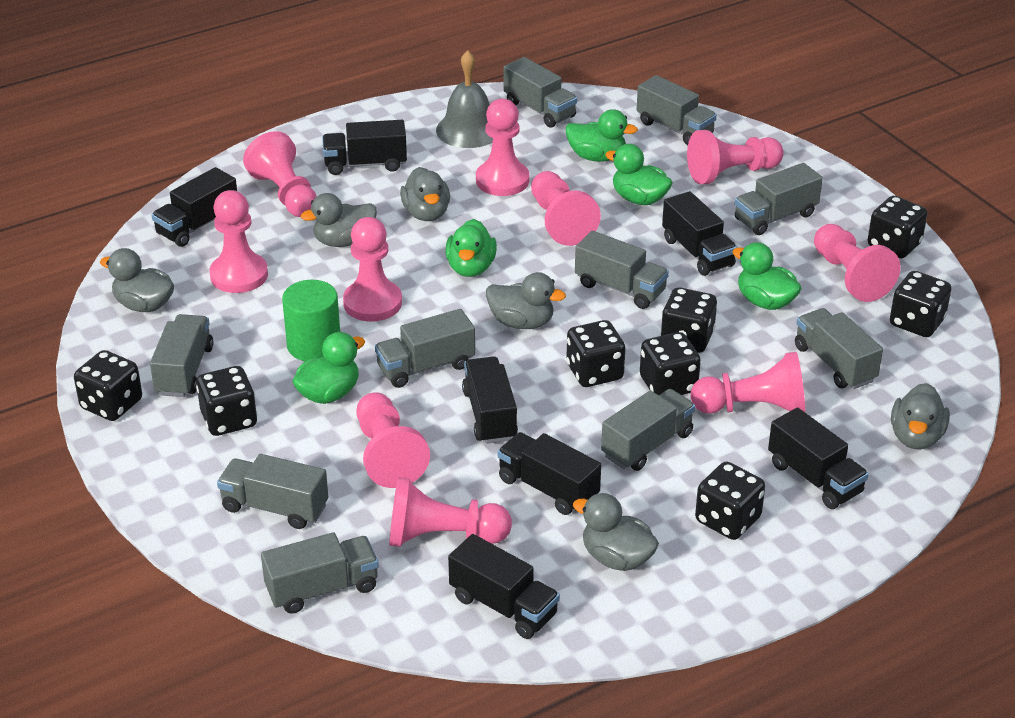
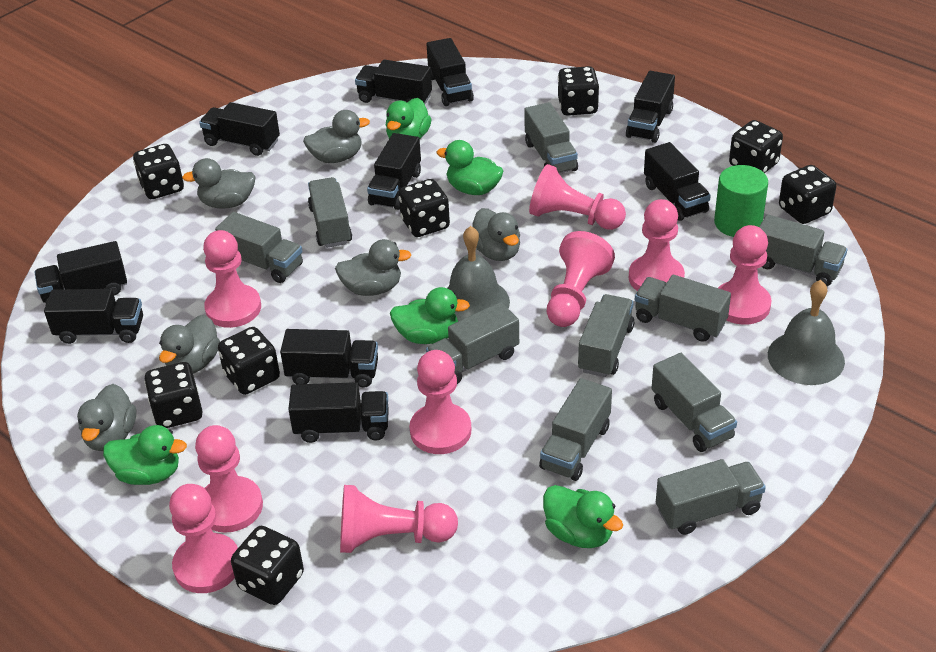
black truck: 7 -> 10
grey bell: 1 -> 2
pink pawn: 10 -> 9

